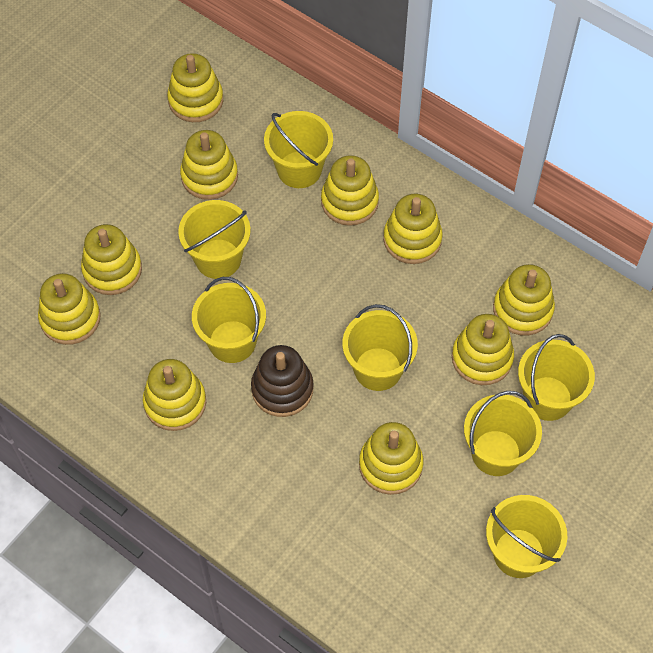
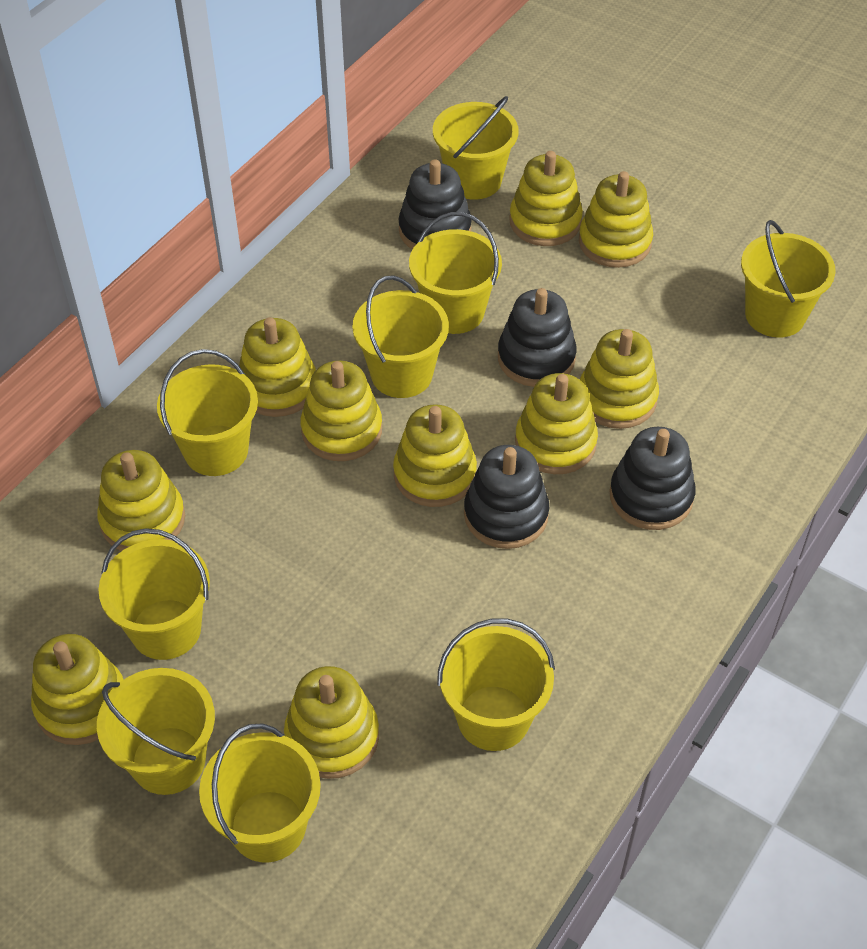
black stacking toy: 0 -> 4
brown stacking toy: 1 -> 0
yellow bucket: 7 -> 9

